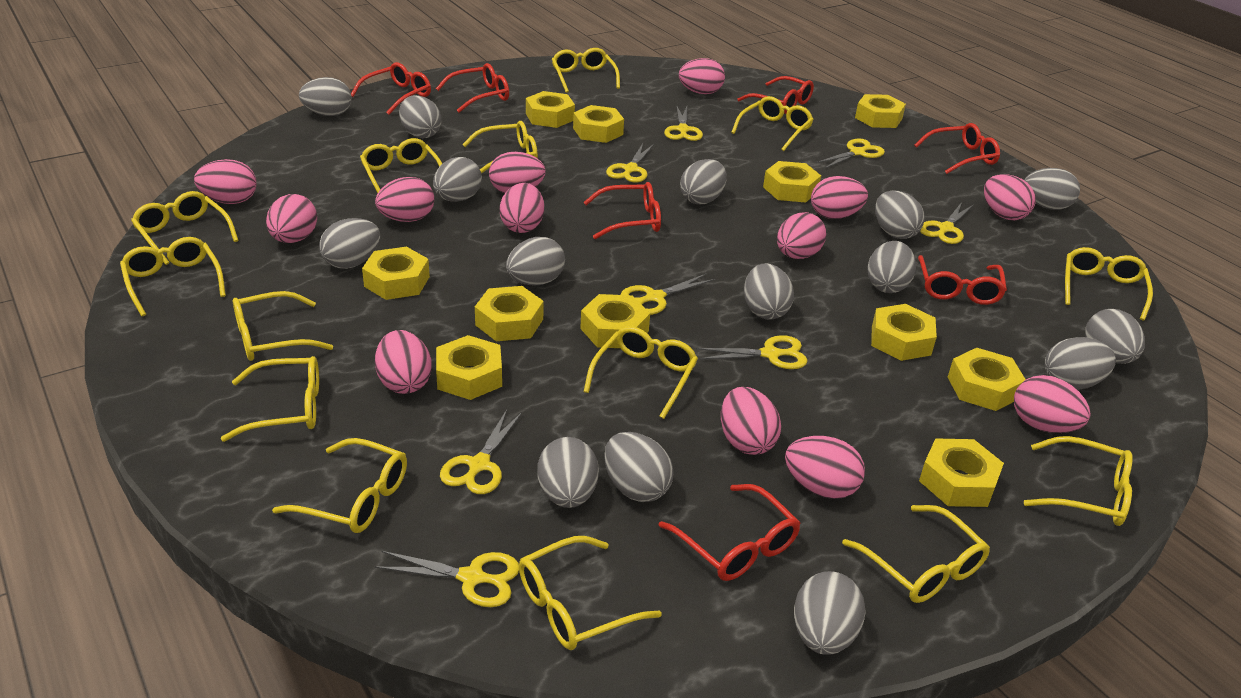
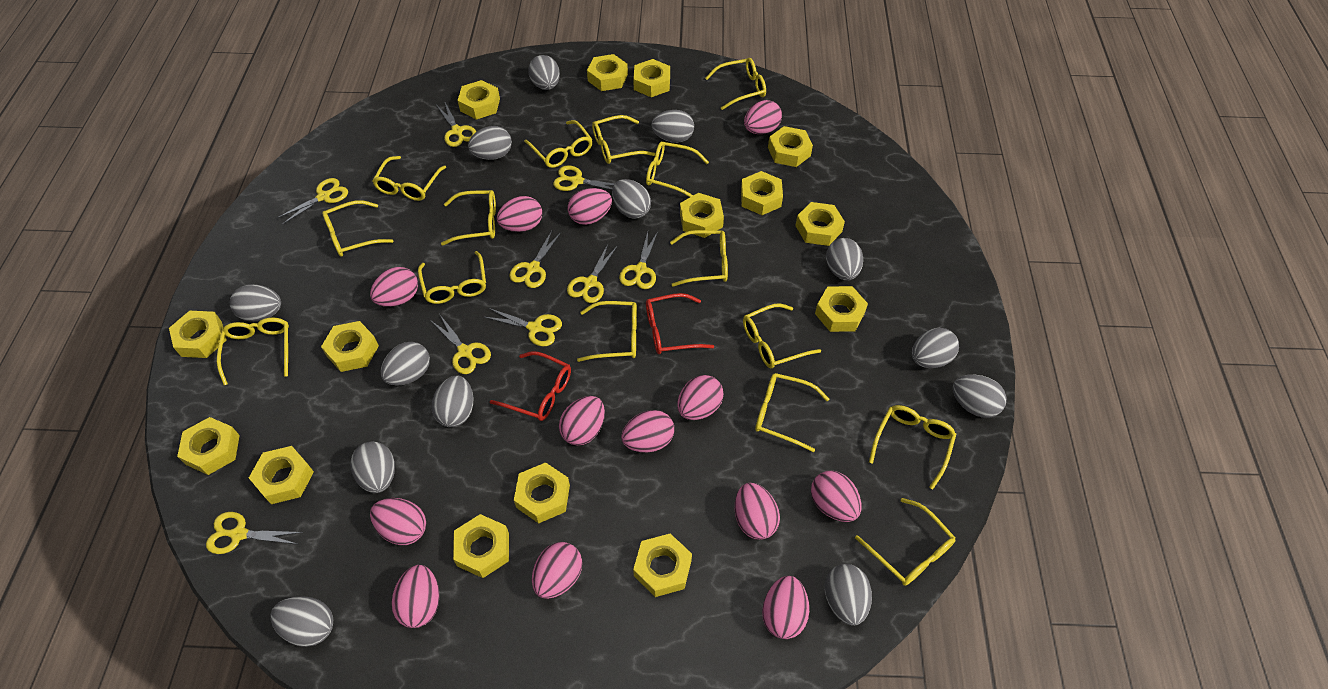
grey egg: 15 -> 13
red glasses: 7 -> 2
yellow glasses: 14 -> 15
yellow nut: 11 -> 15
yellow scissors: 8 -> 9

